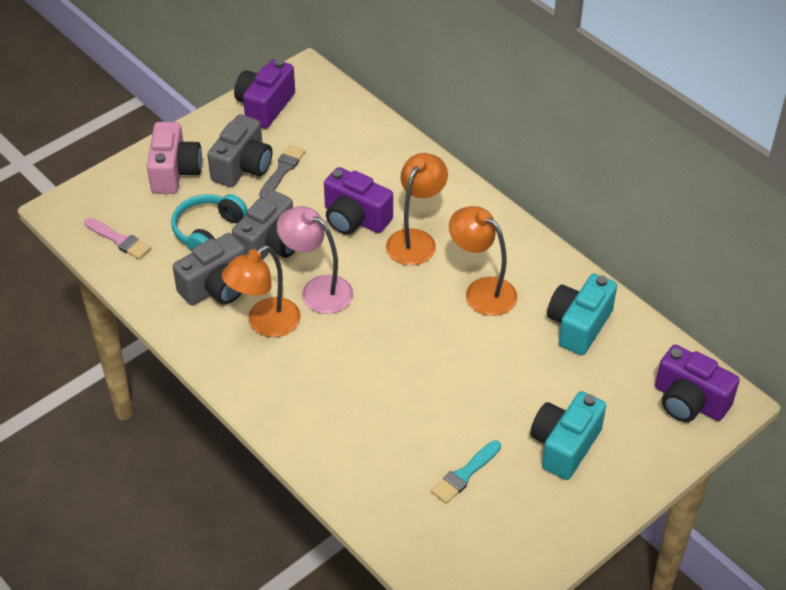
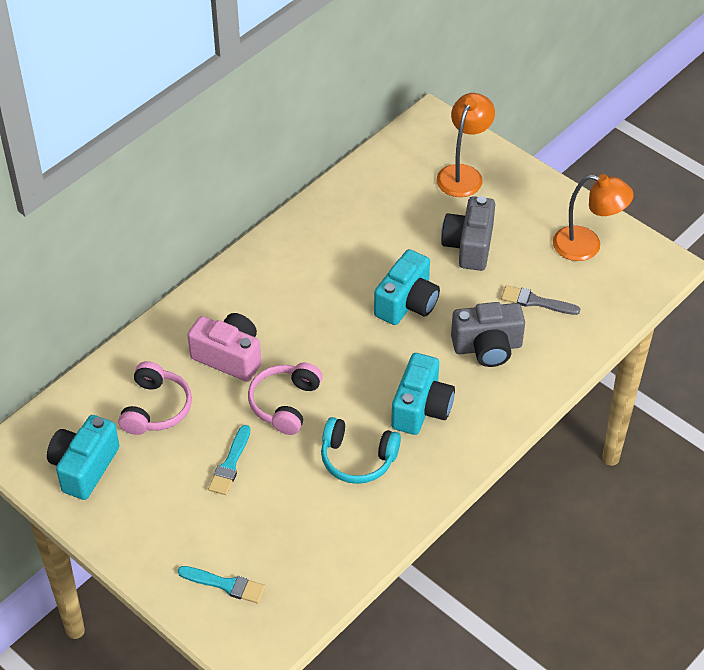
grey camera: 3 -> 2
orange lamp: 3 -> 2
pink brush: 1 -> 0
pink headphones: 0 -> 2
pink lamp: 1 -> 0
purple camera: 3 -> 0
turquoise brush: 1 -> 2
turquoise camera: 2 -> 3

